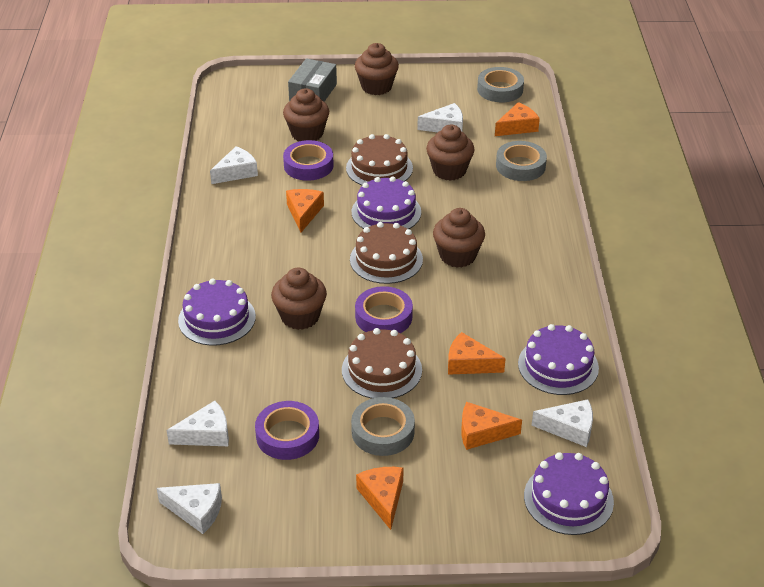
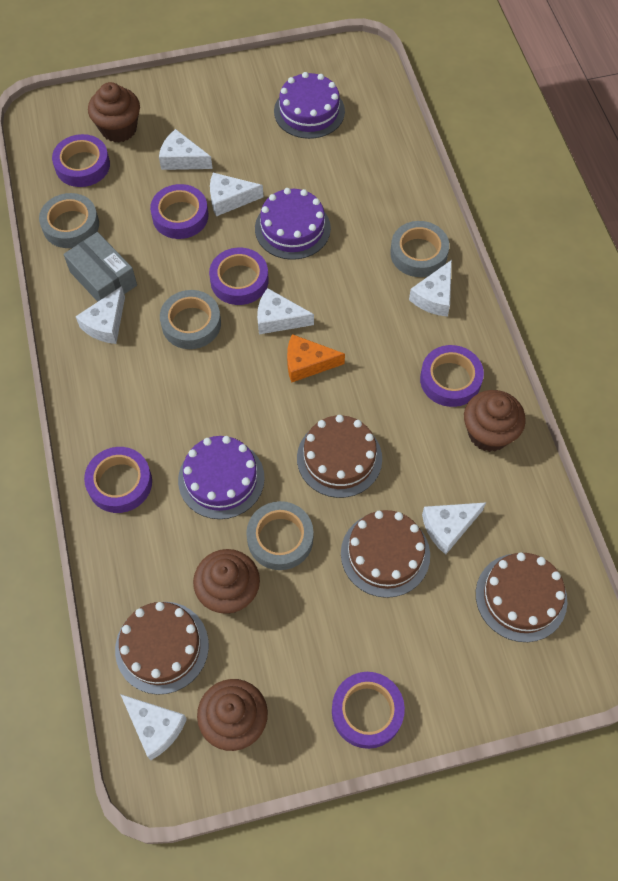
brown cake: 3 -> 4
brown cupcake: 5 -> 4
grey tape: 3 -> 4
orange cheese: 5 -> 1
purple cake: 4 -> 3
purple tape: 3 -> 6
white cheese: 5 -> 7

